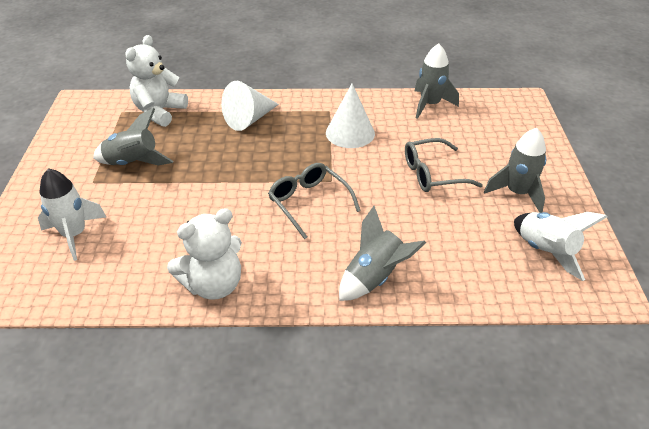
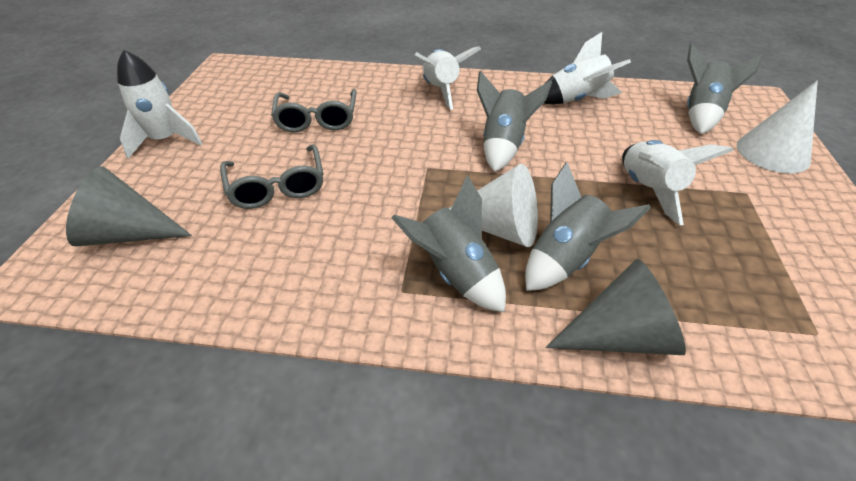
grey cone: 0 -> 2
white rocket: 2 -> 4
white teddy bear: 2 -> 0

